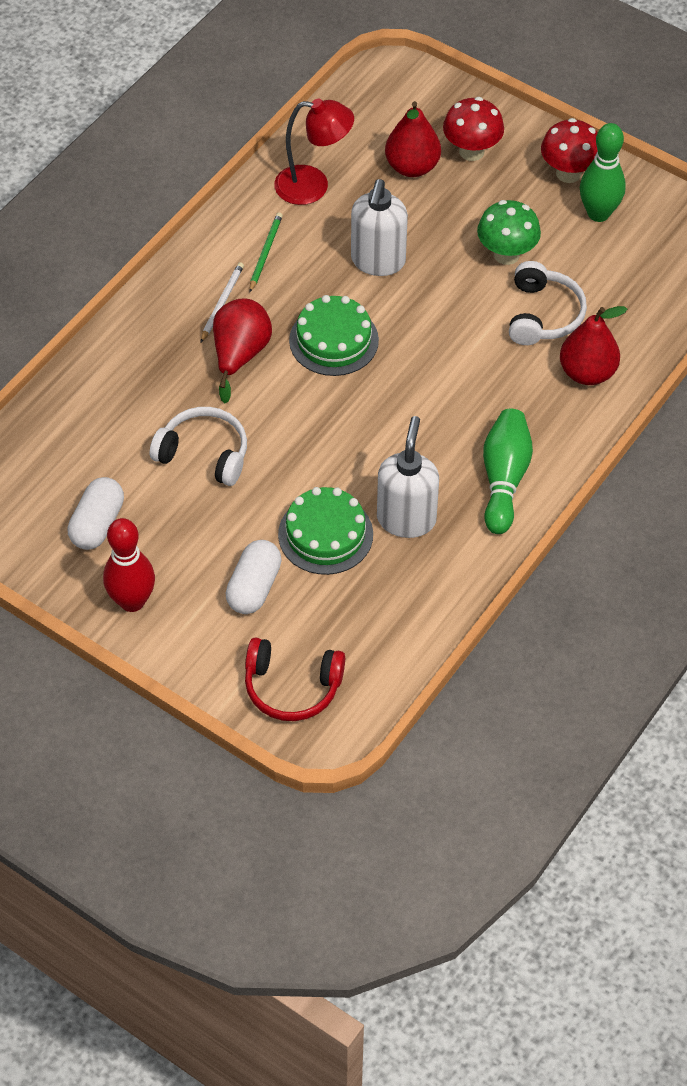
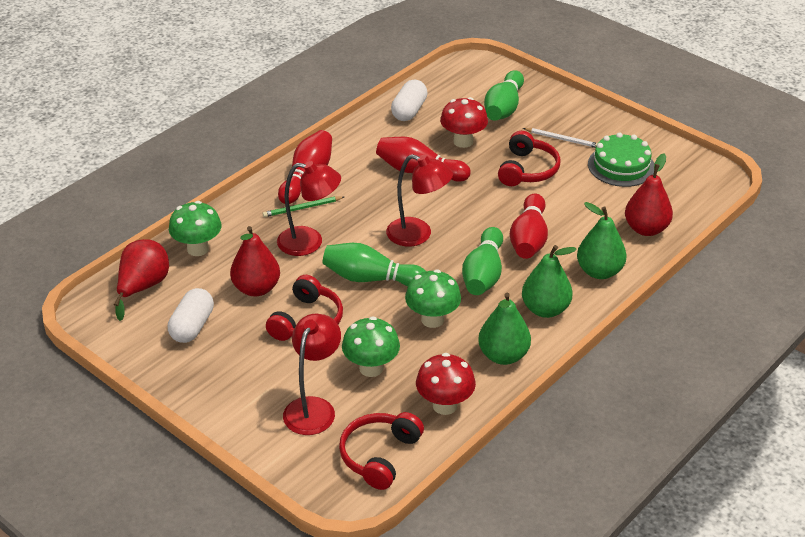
green bowling pin: 2 -> 3
green cake: 2 -> 1
green mushroom: 1 -> 3
green pear: 0 -> 3
red bowling pin: 1 -> 3
red headphones: 1 -> 3
red lamp: 1 -> 3
white headphones: 2 -> 0
white soap dispenser: 2 -> 0

